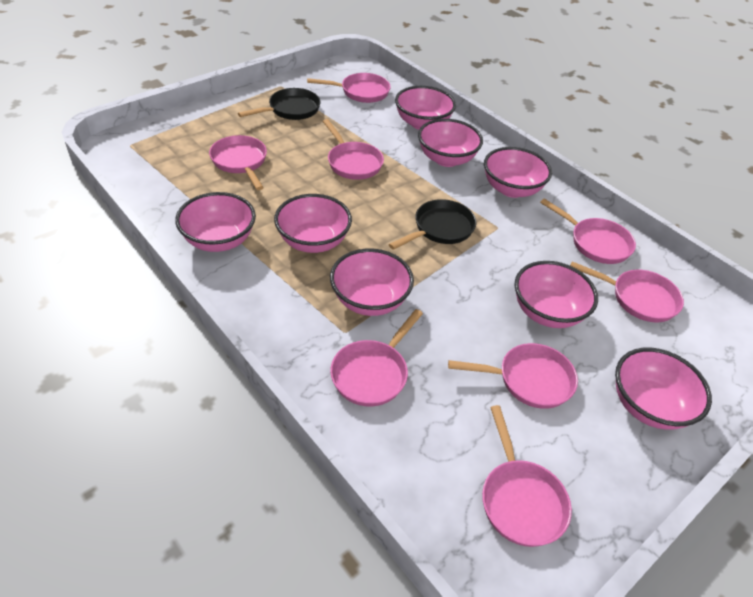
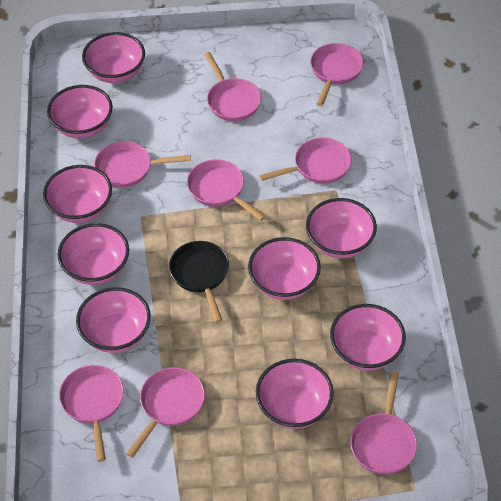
black pan: 2 -> 1
pink bowl: 8 -> 9

